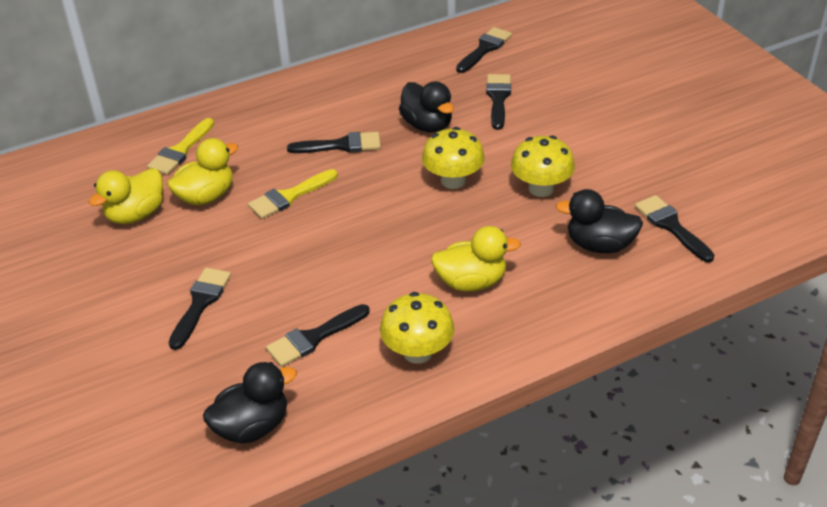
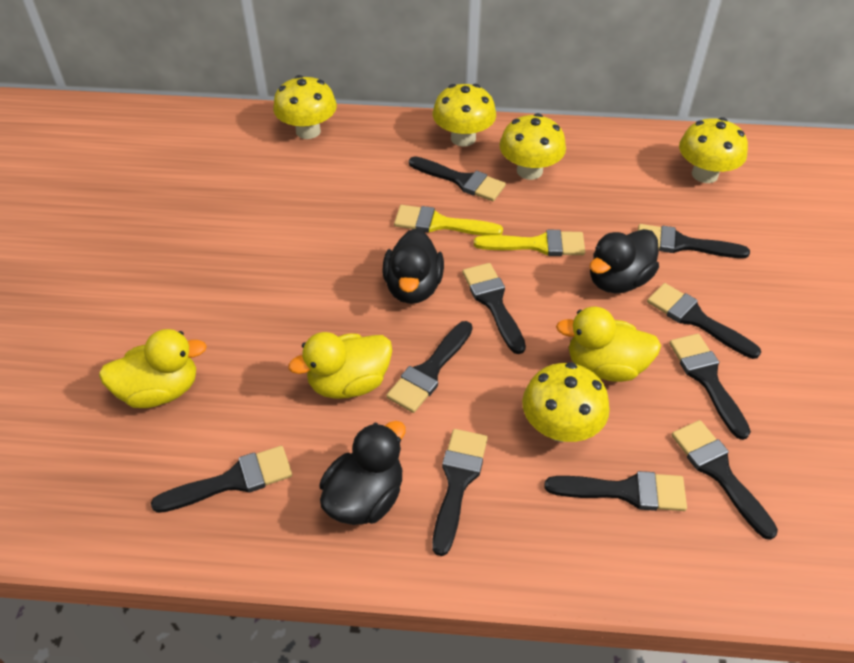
black brush: 6 -> 10
yellow mushroom: 3 -> 5

